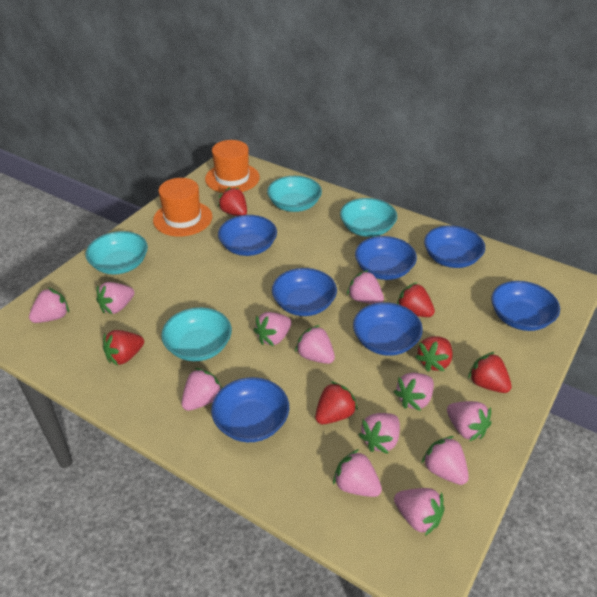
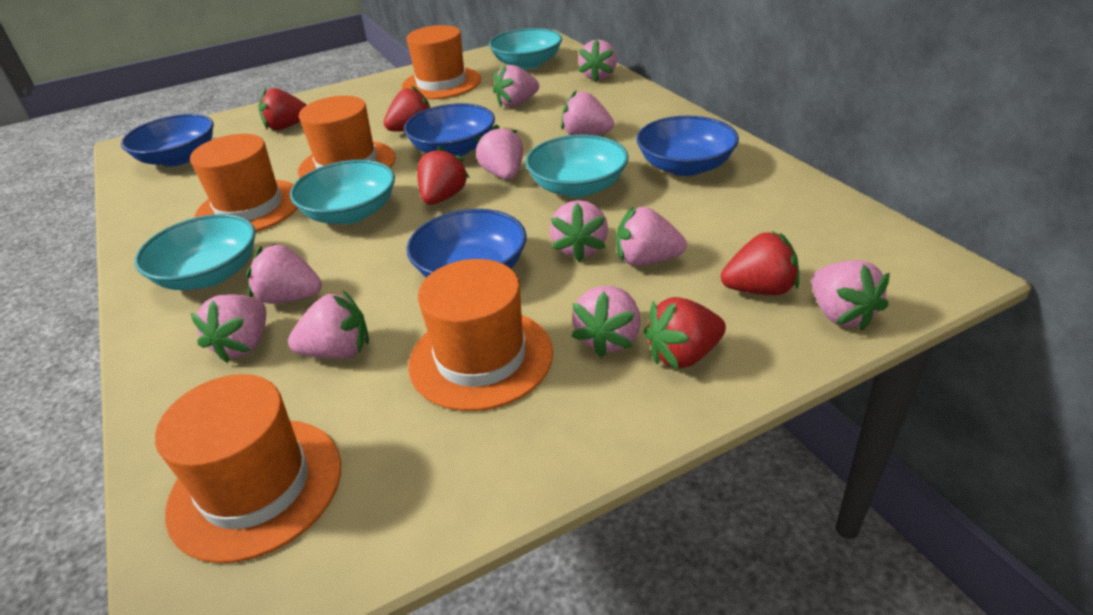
blue bowl: 7 -> 4
orange hat: 2 -> 5
pink strawberry: 12 -> 11
red strawberry: 6 -> 5

